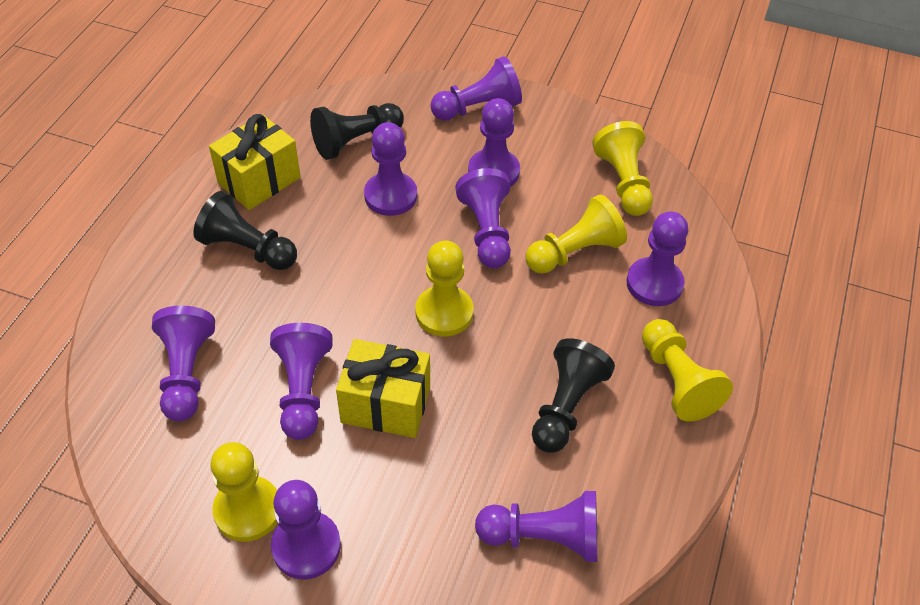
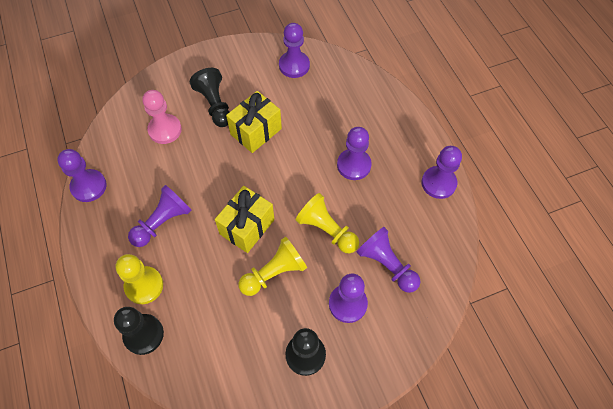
pink pawn: 0 -> 1
purple pawn: 9 -> 7
yellow pawn: 5 -> 3

